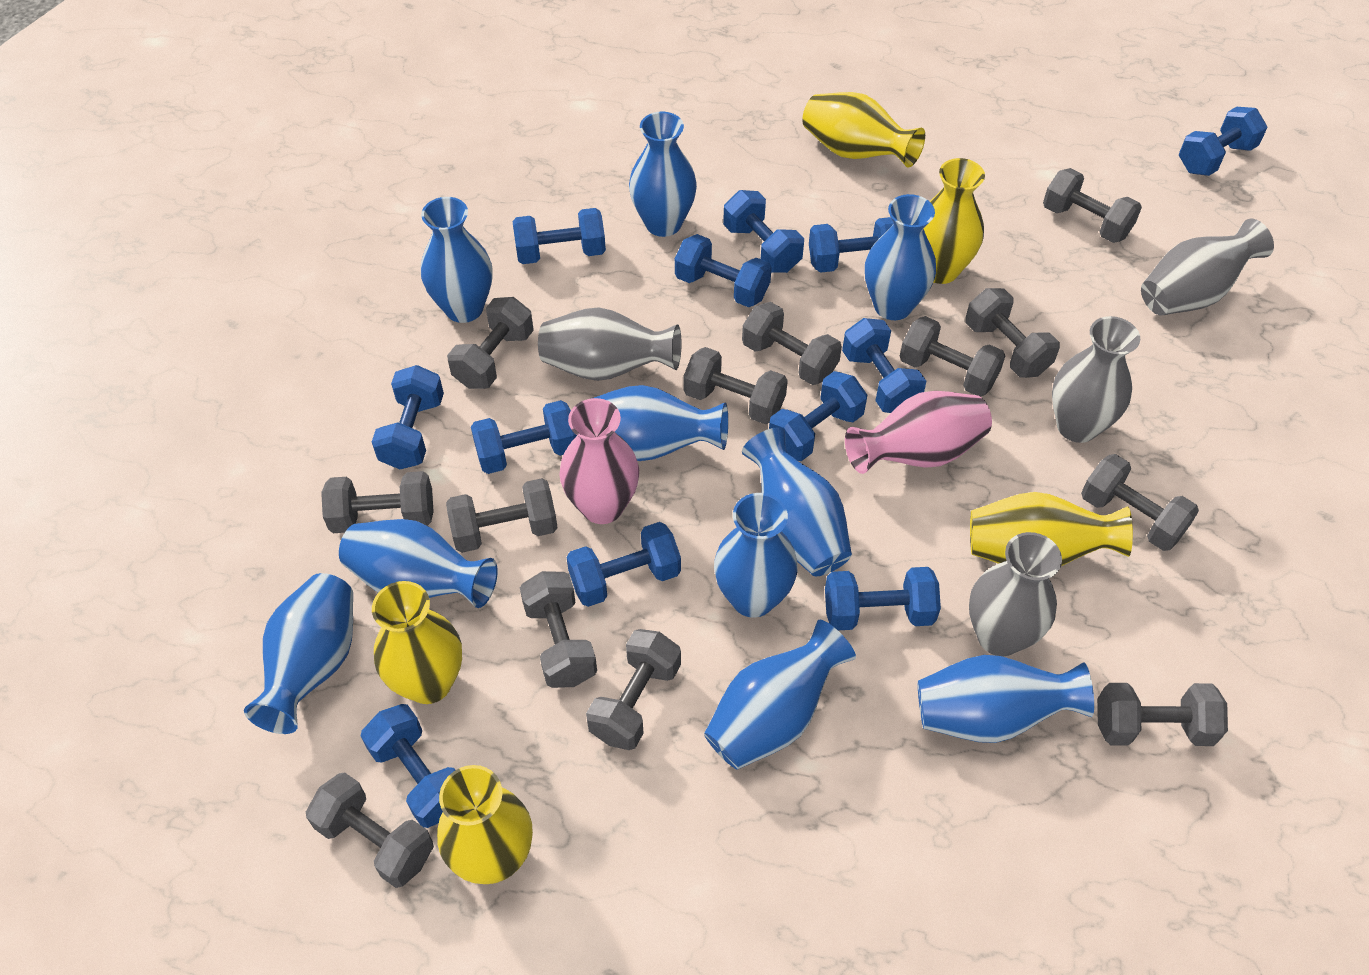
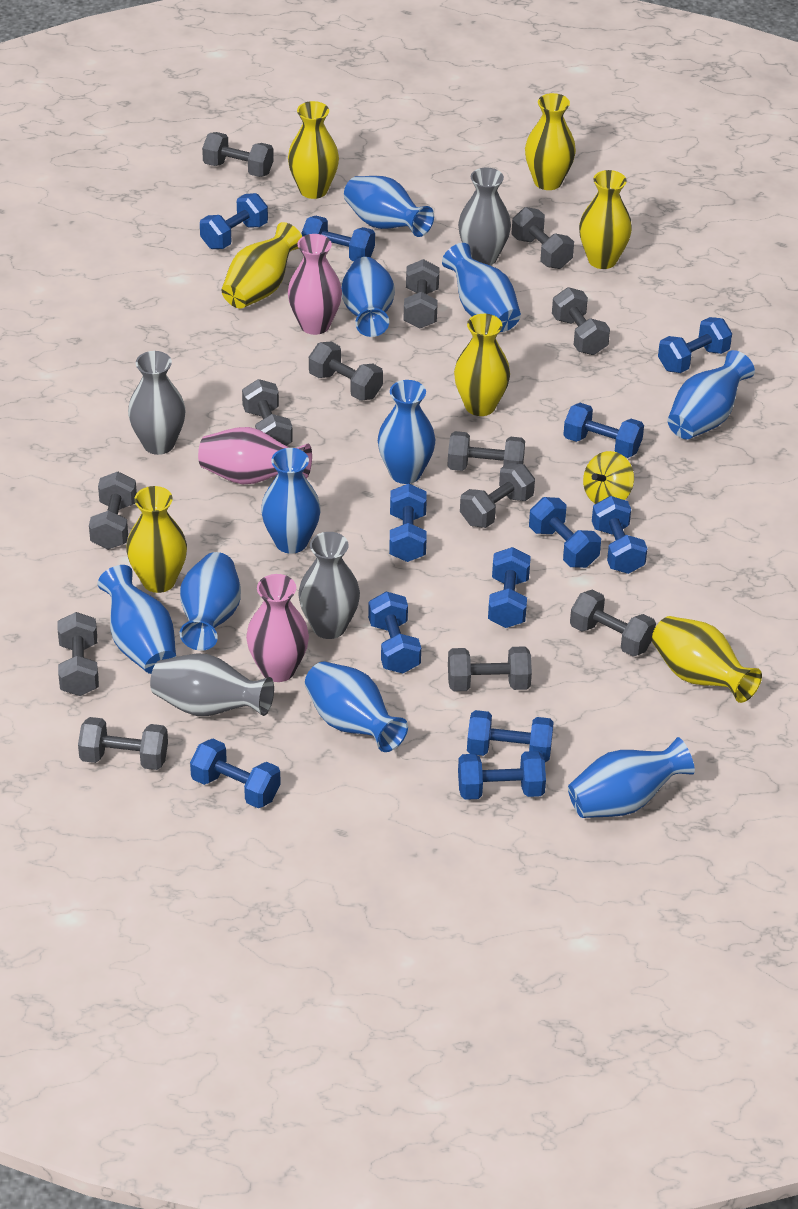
pink vase: 2 -> 3
yellow spinning top: 0 -> 1
yellow vase: 5 -> 7

